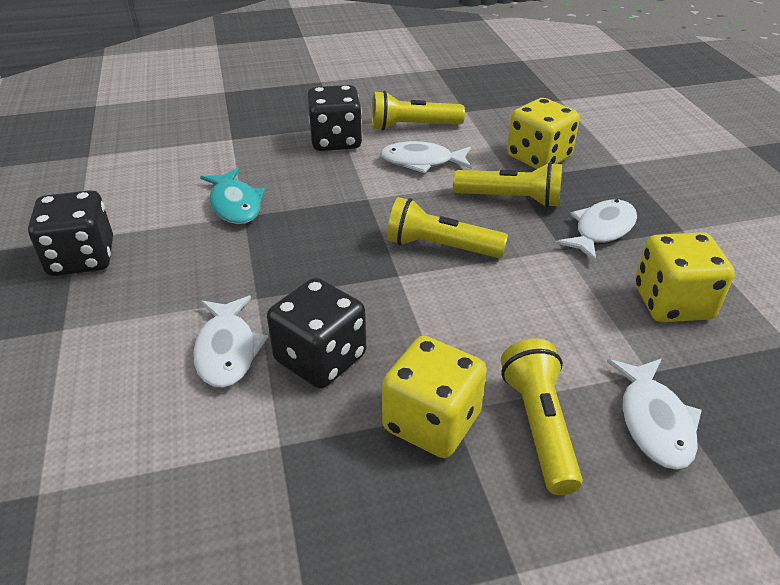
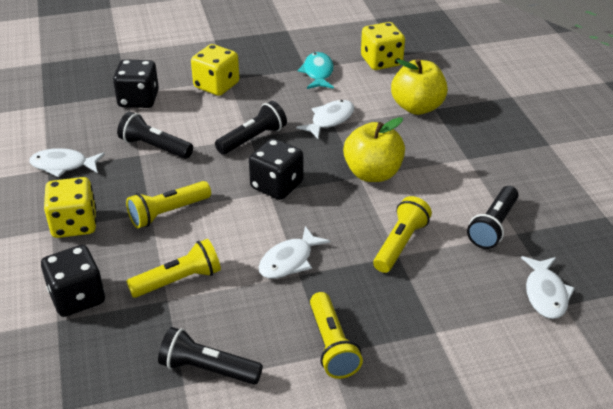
black flashlight: 0 -> 4
yellow apple: 0 -> 2

